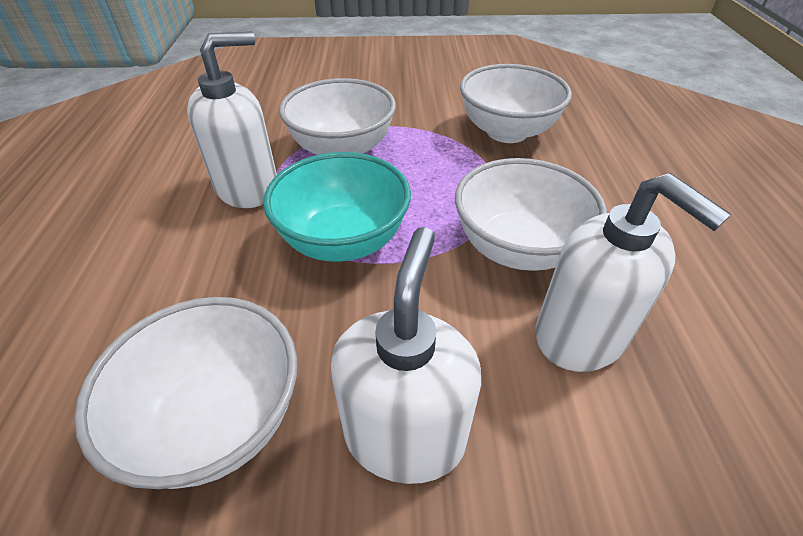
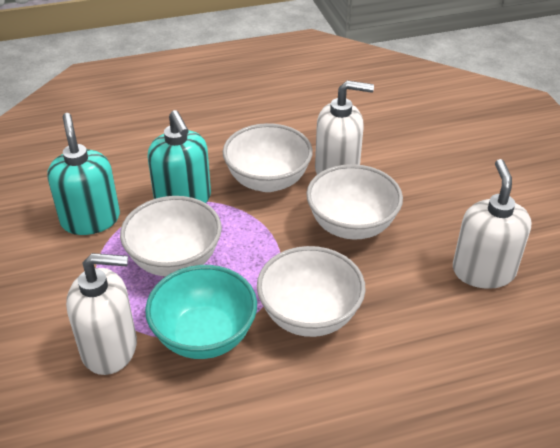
turquoise soap dispenser: 0 -> 2

